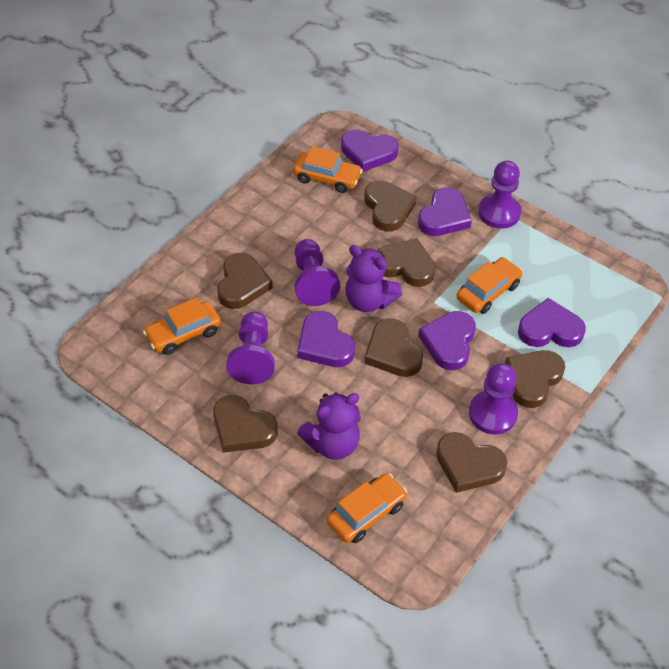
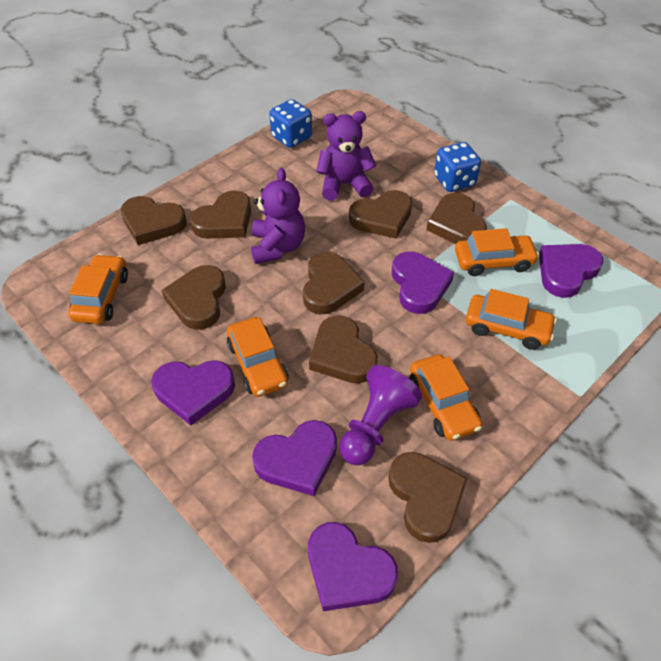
blue dice: 0 -> 2
brown heart: 7 -> 8
orange car: 4 -> 5
purple pawn: 4 -> 1

